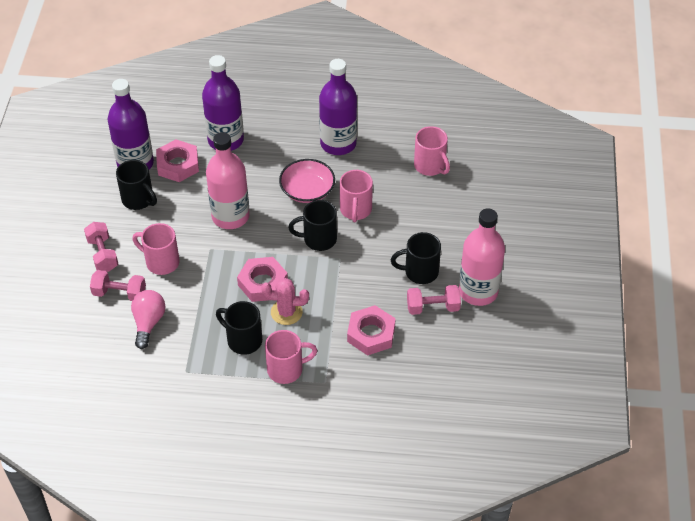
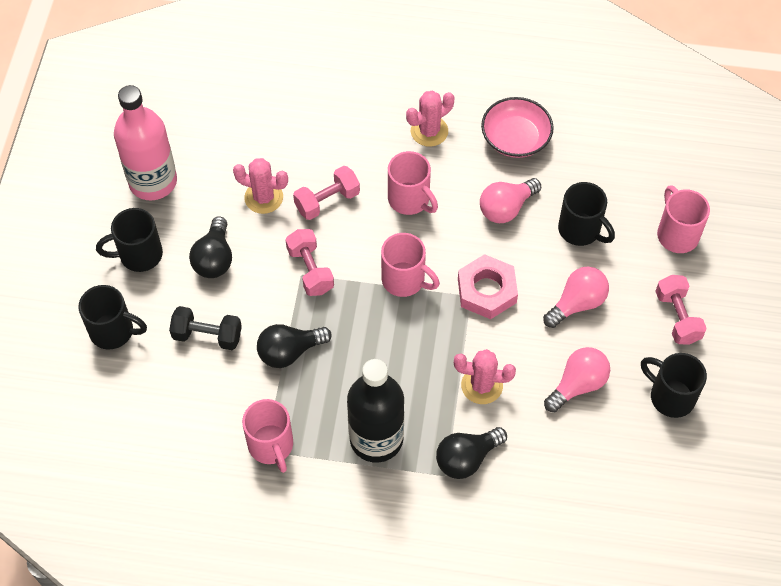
black bottle: 0 -> 1
black dumbbell: 0 -> 1
black light bulb: 0 -> 3
pink bottle: 2 -> 1
pink cactus: 1 -> 3
pink light bulb: 1 -> 3
pink nut: 3 -> 1
purple bottle: 3 -> 0

